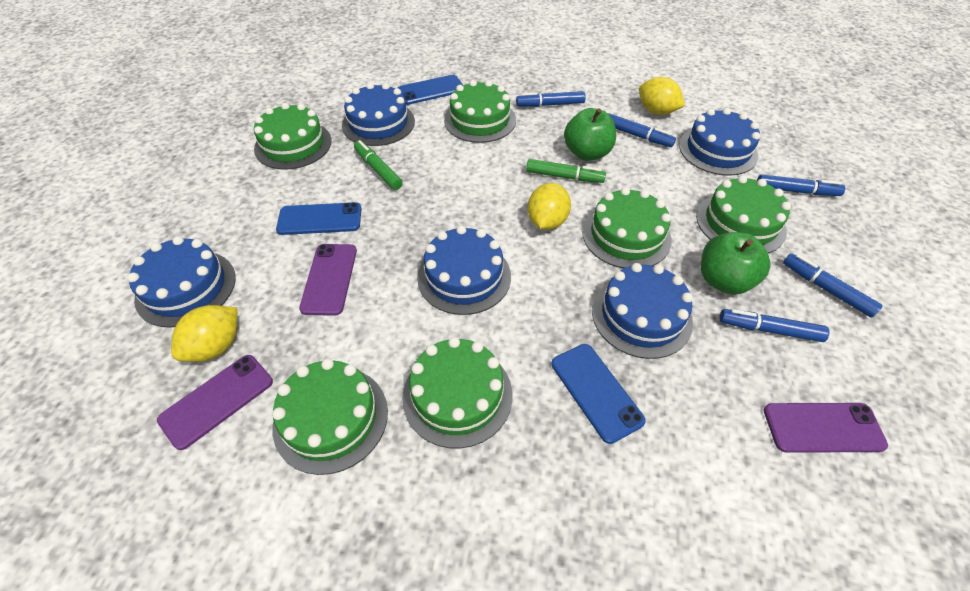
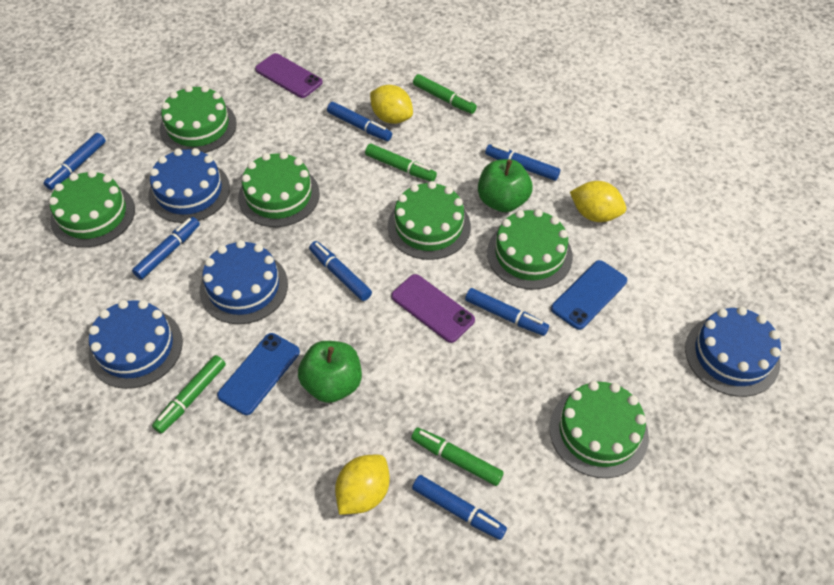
blue cake: 5 -> 4
blue marker: 5 -> 7
blue phone: 3 -> 2
green marker: 2 -> 4
purple phone: 3 -> 2

